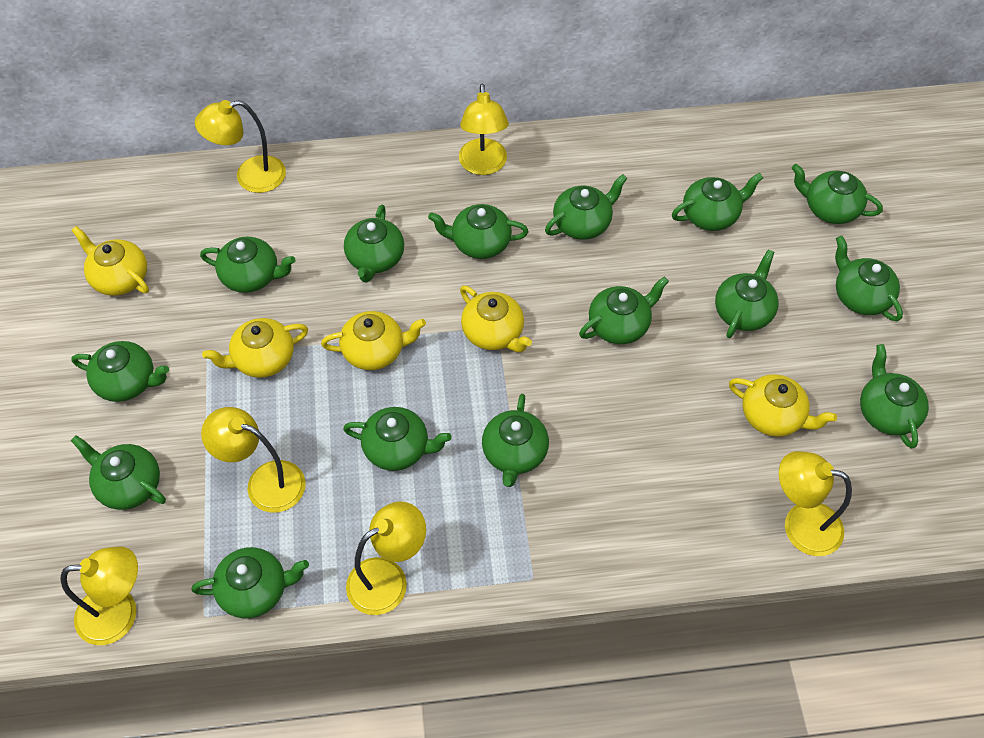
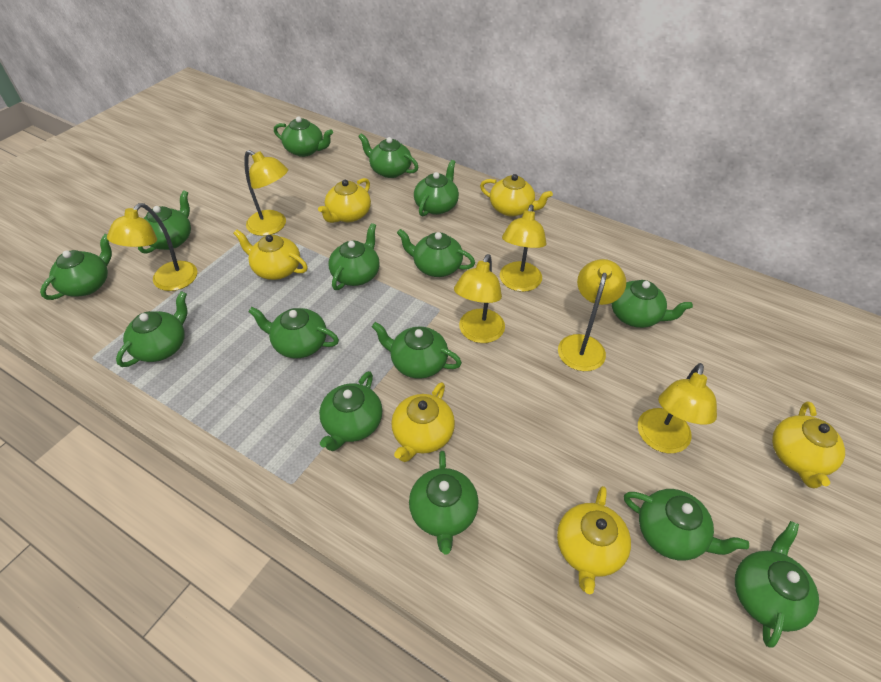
yellow teapot: 5 -> 6

